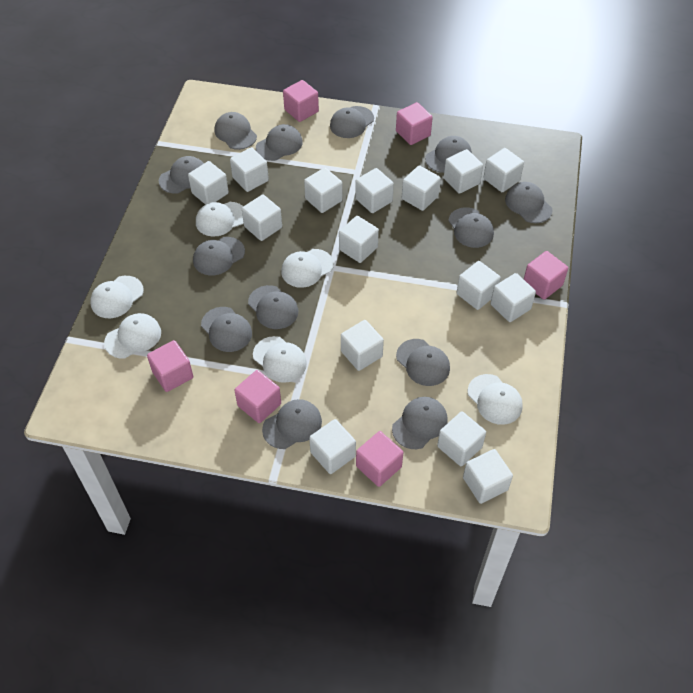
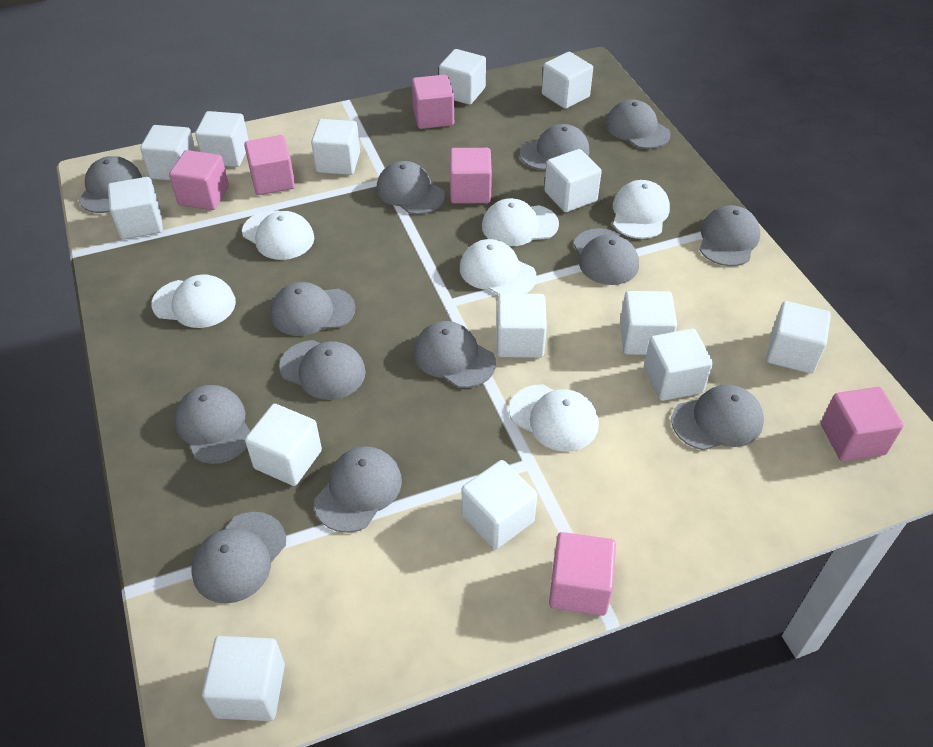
white cube: 15 -> 14

